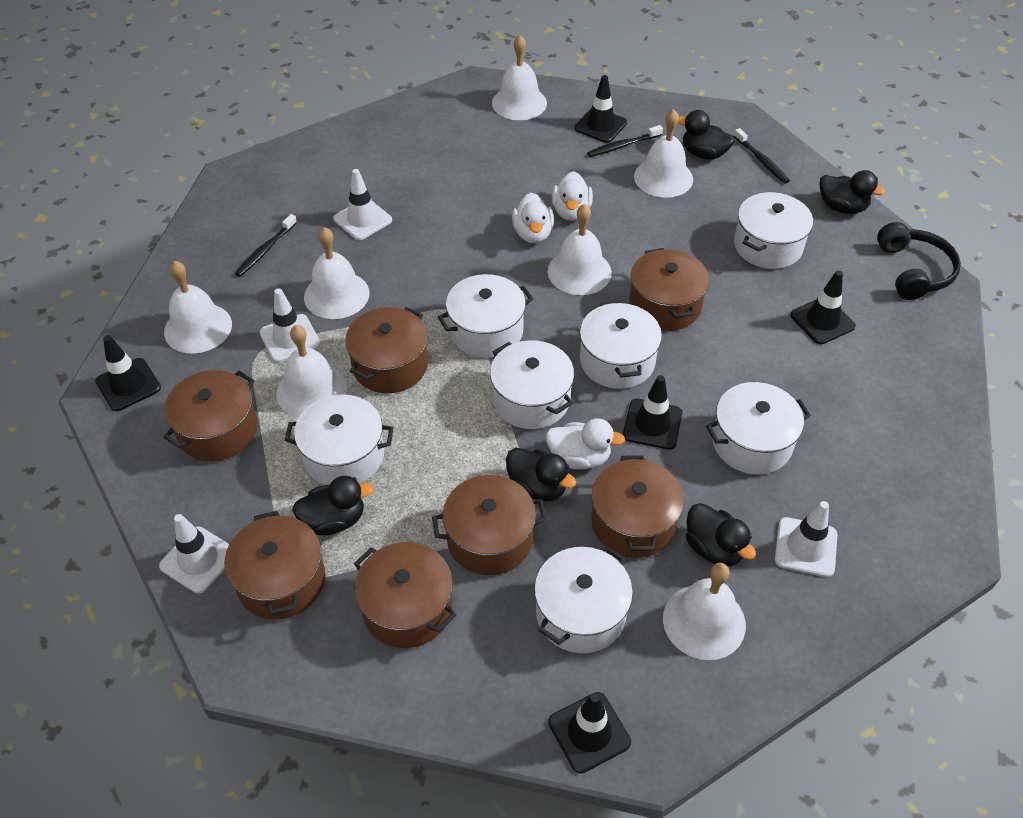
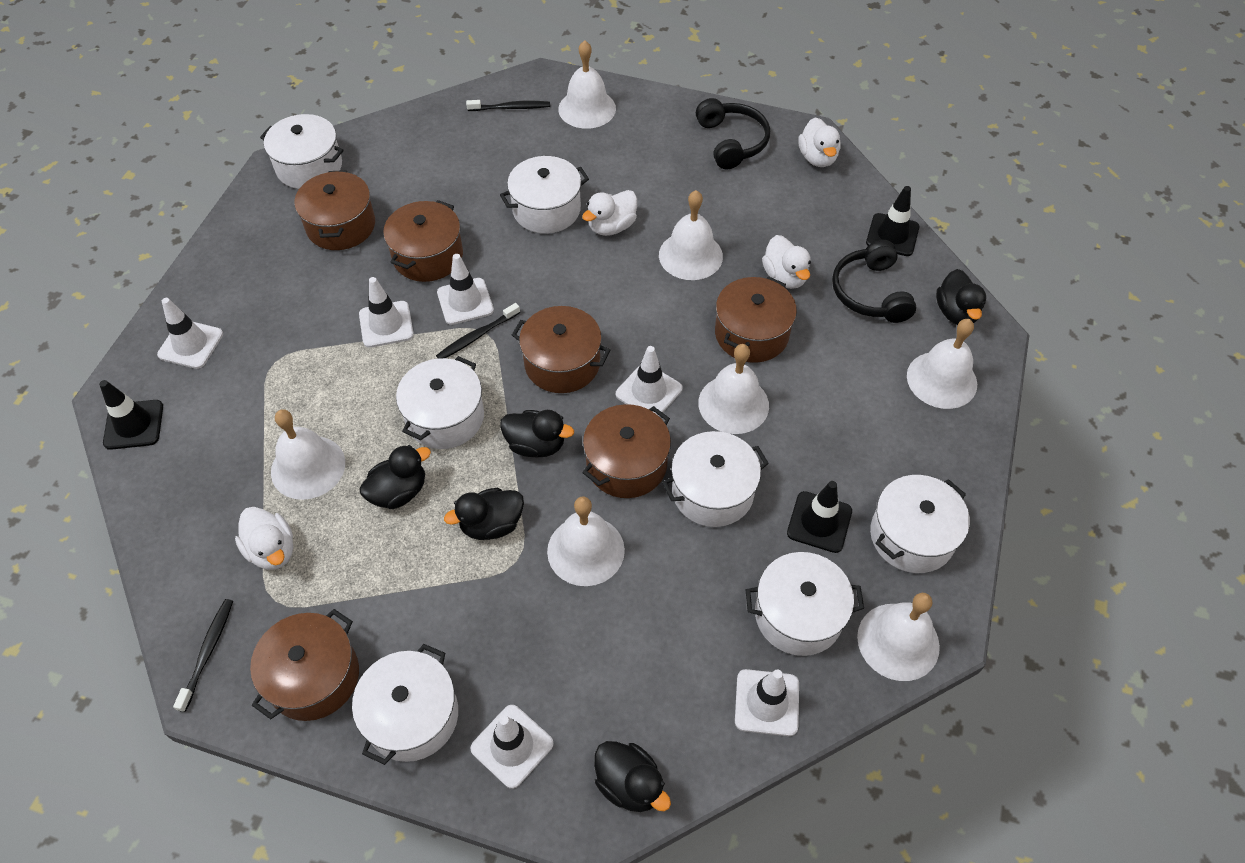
black headphones: 1 -> 2
black traffic cone: 5 -> 3
brown pot: 7 -> 6
white duck: 3 -> 4
white traffic cone: 4 -> 6

